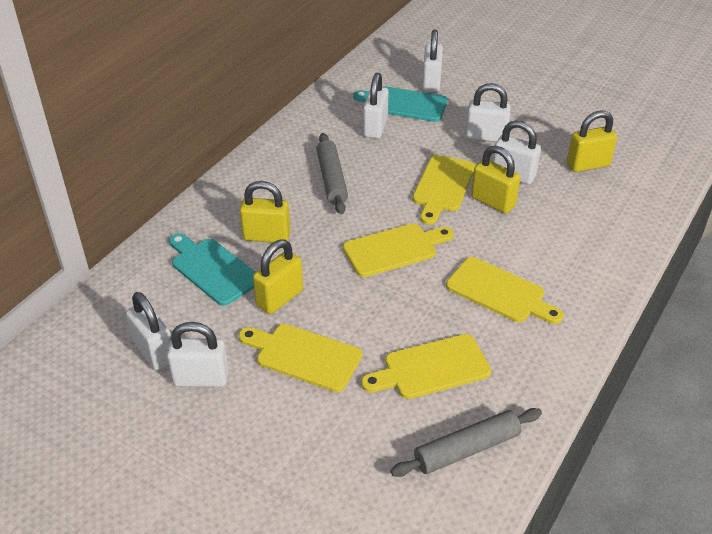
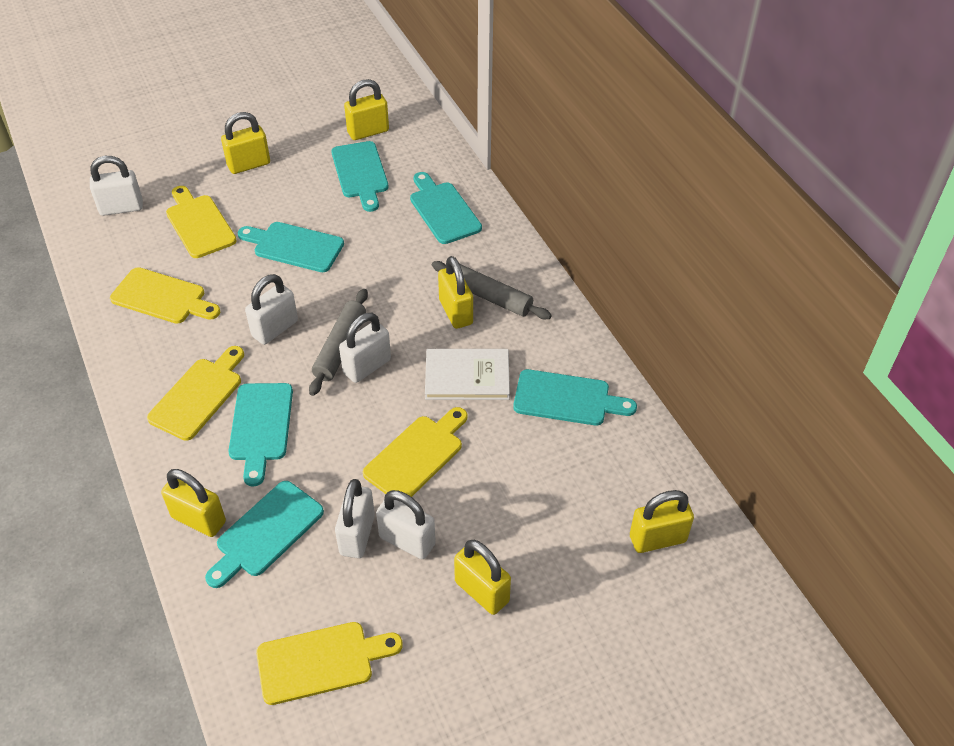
turquoise cutting board: 2 -> 6
white book: 0 -> 1
white padlock: 6 -> 5
yellow padlock: 4 -> 6

